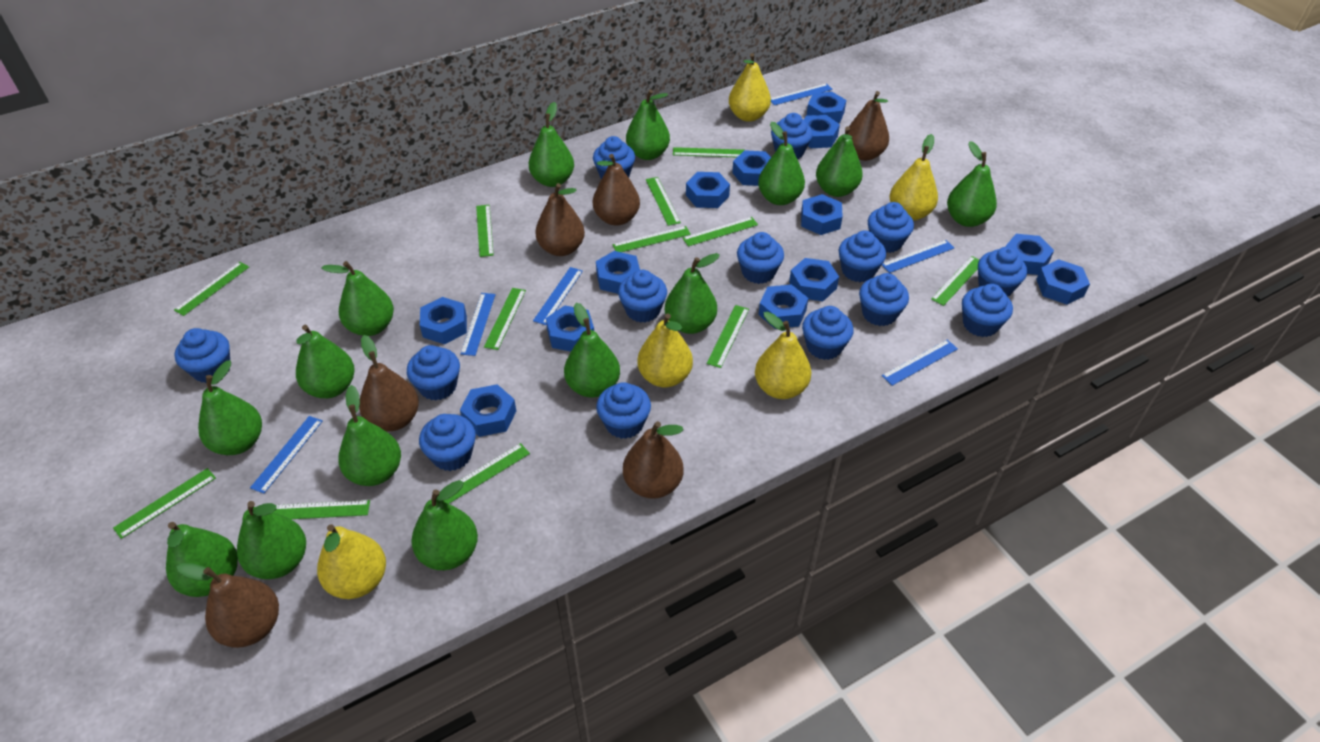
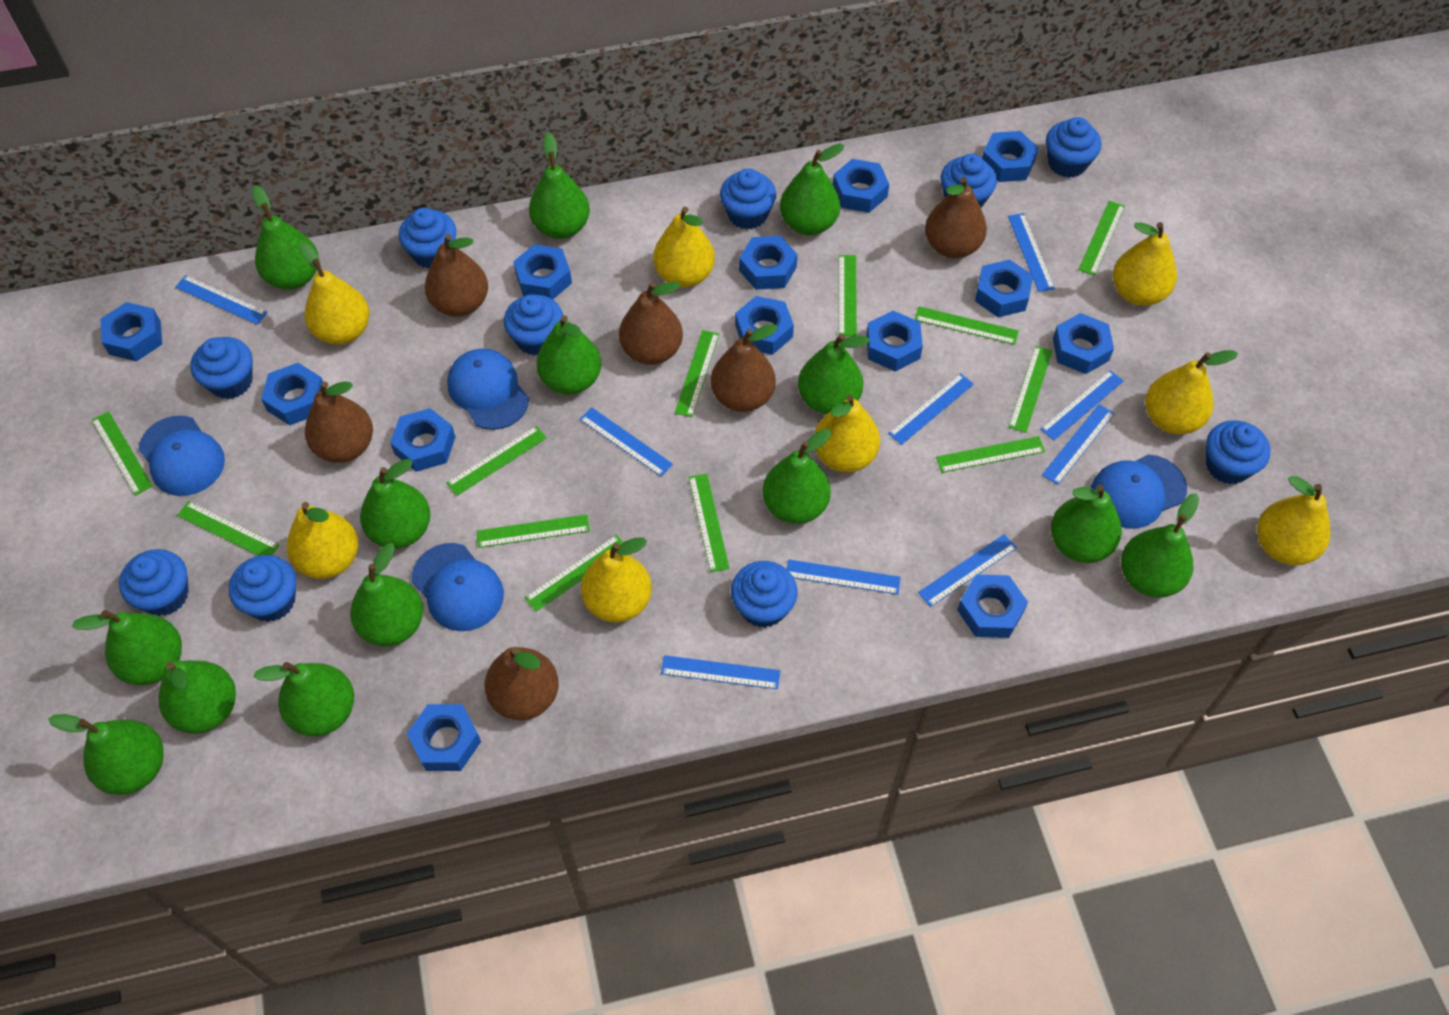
blue cap: 0 -> 4
blue cupcake: 14 -> 10
blue ruler: 6 -> 9
yellow pear: 5 -> 8

